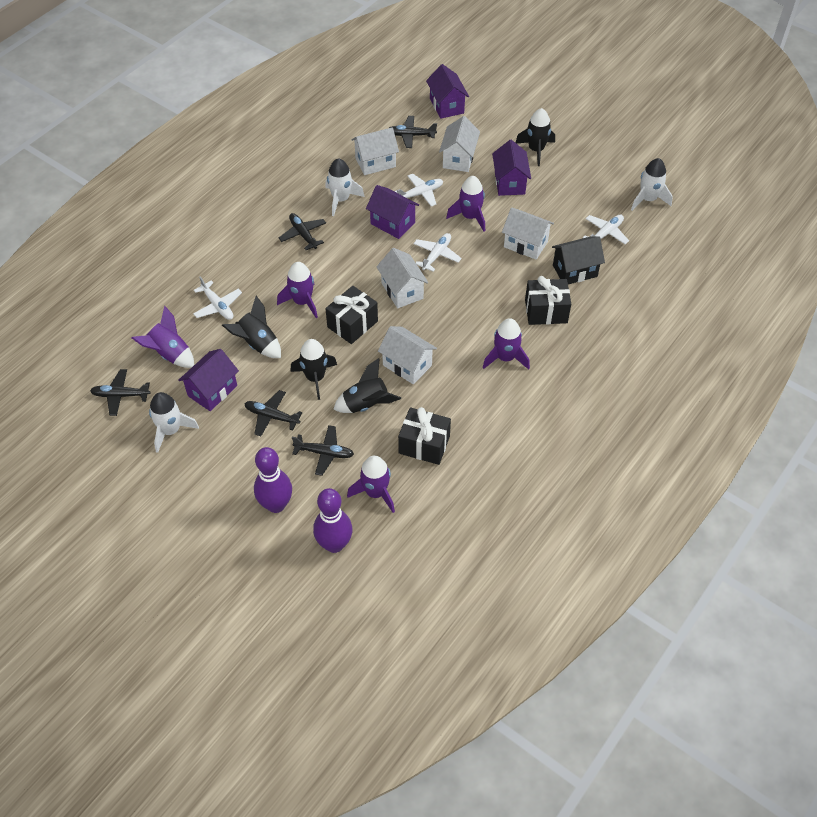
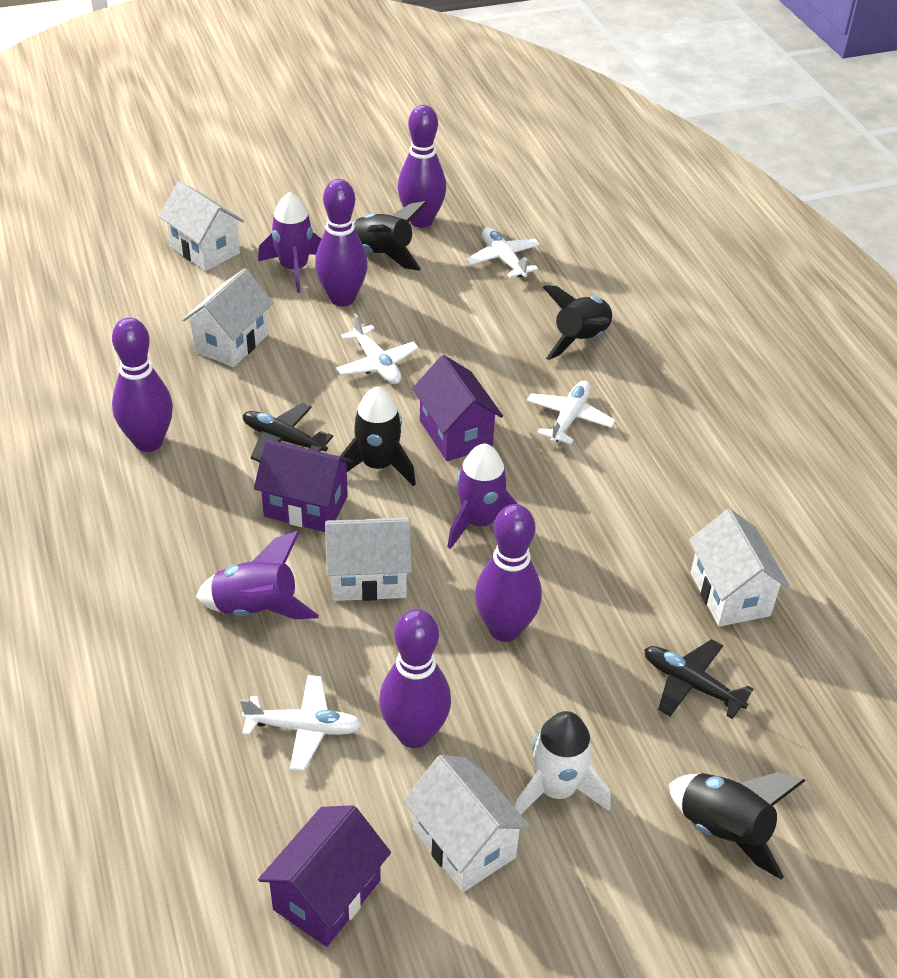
black gift: 3 -> 0
black house: 1 -> 0
black plane: 5 -> 2
purple bowling pin: 2 -> 5
purple house: 4 -> 3
purple rocket: 5 -> 3
white rocket: 3 -> 1

